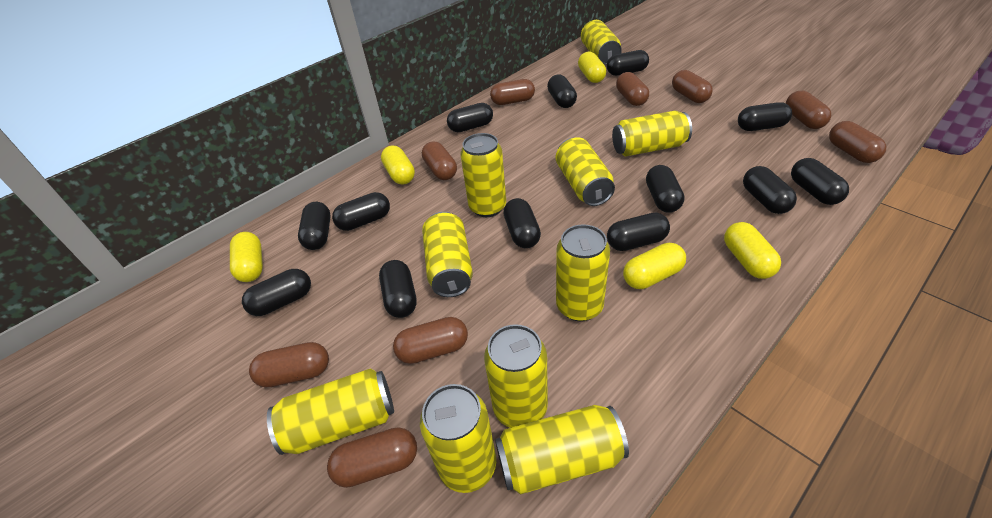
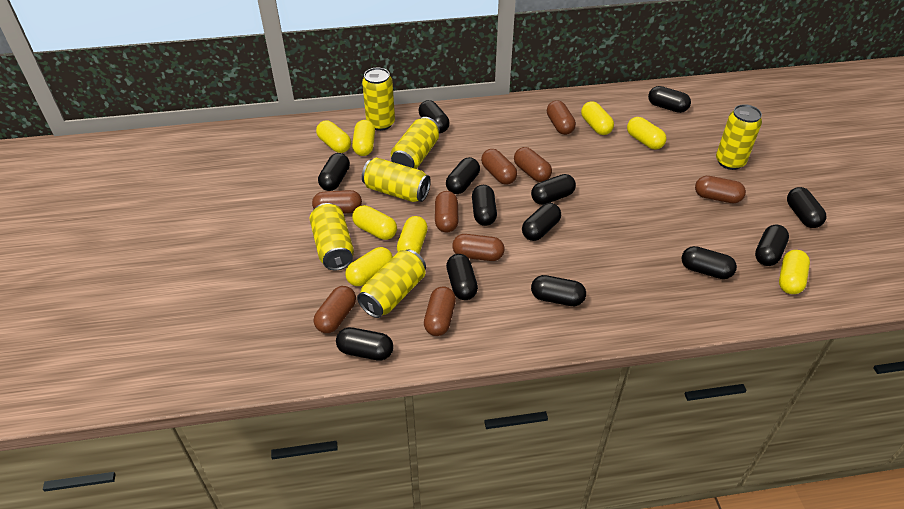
yellow can: 10 -> 6
yellow capsule: 5 -> 8

